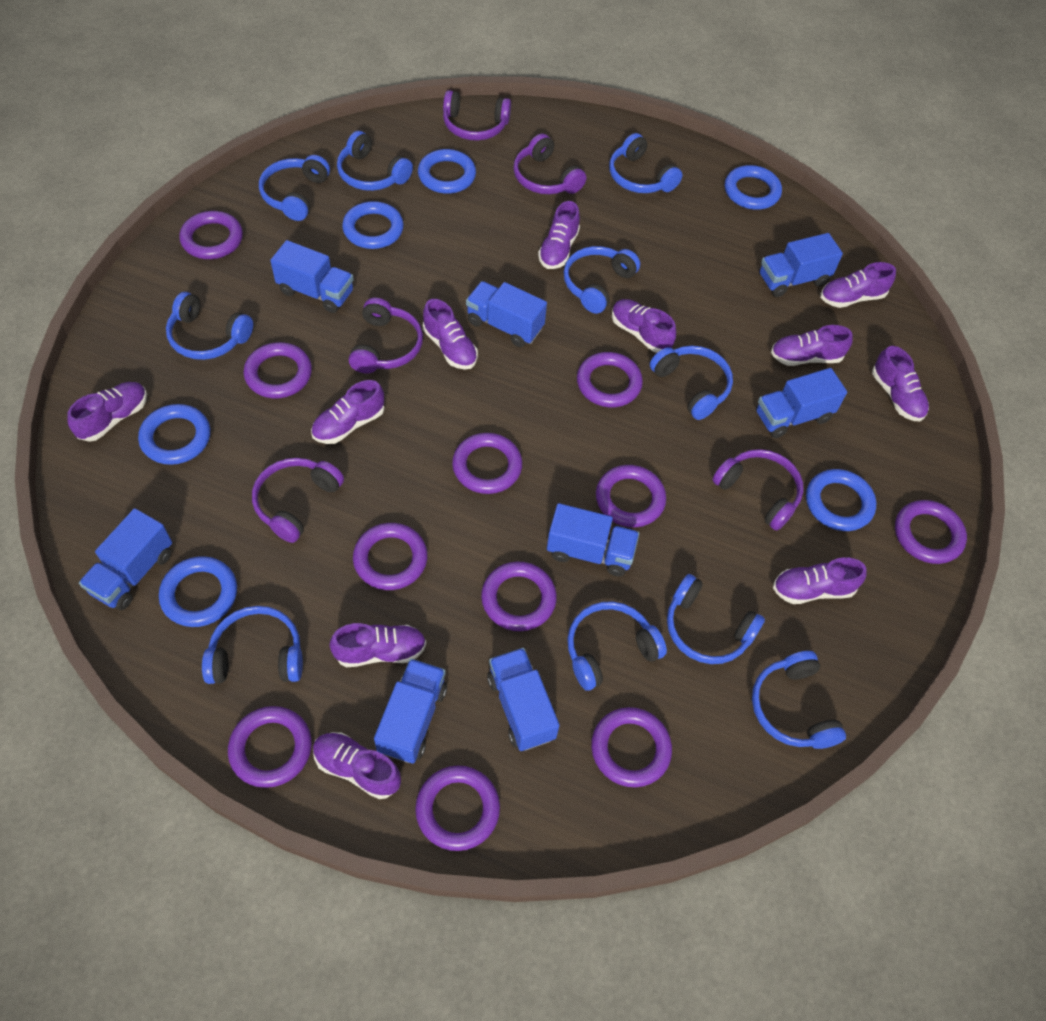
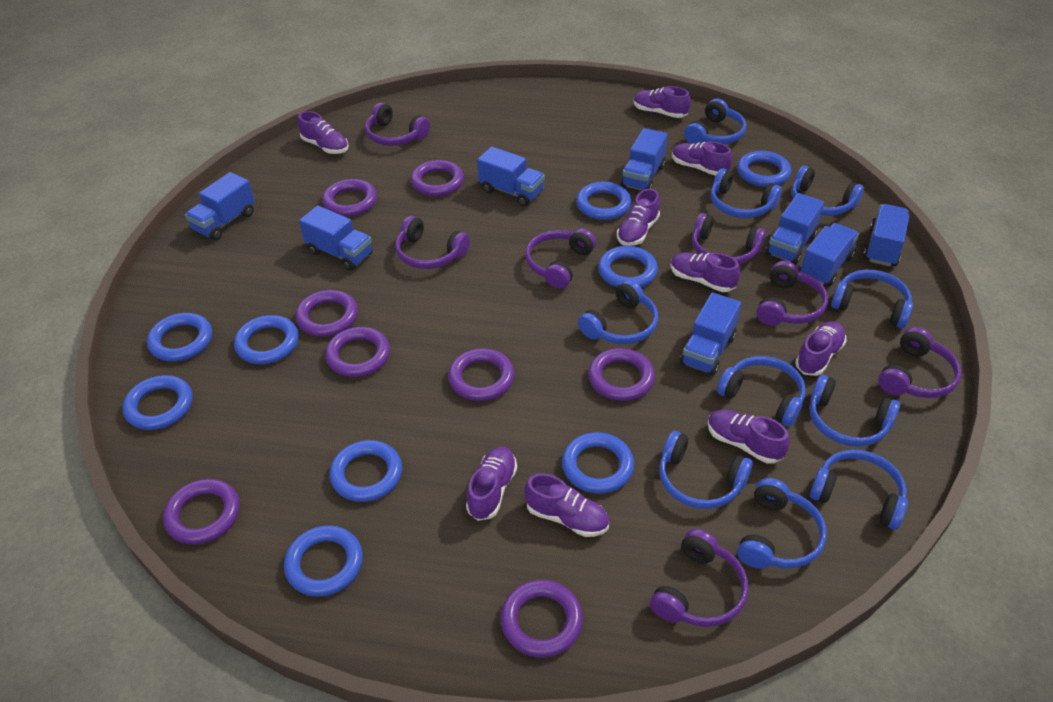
blue ring: 6 -> 9
purple headphones: 5 -> 7
purple ring: 11 -> 8
purple shoe: 11 -> 9

